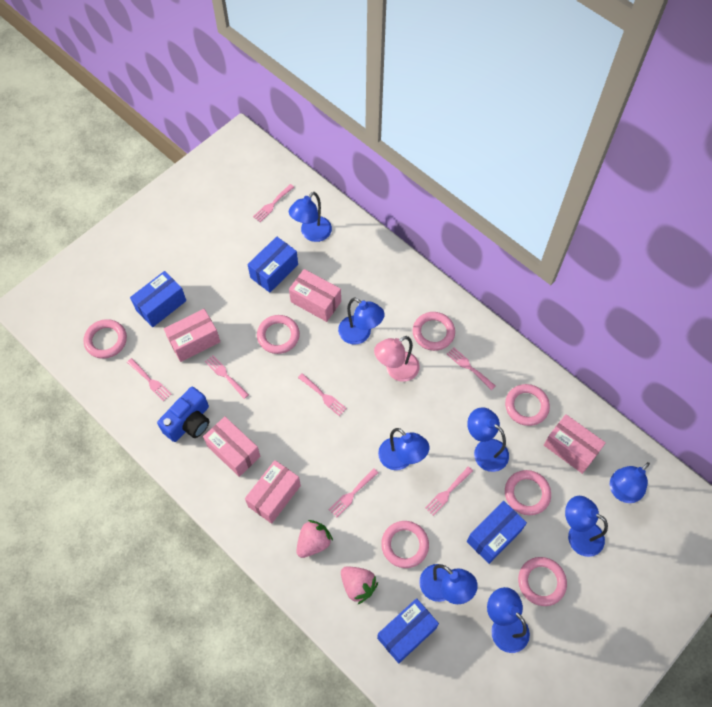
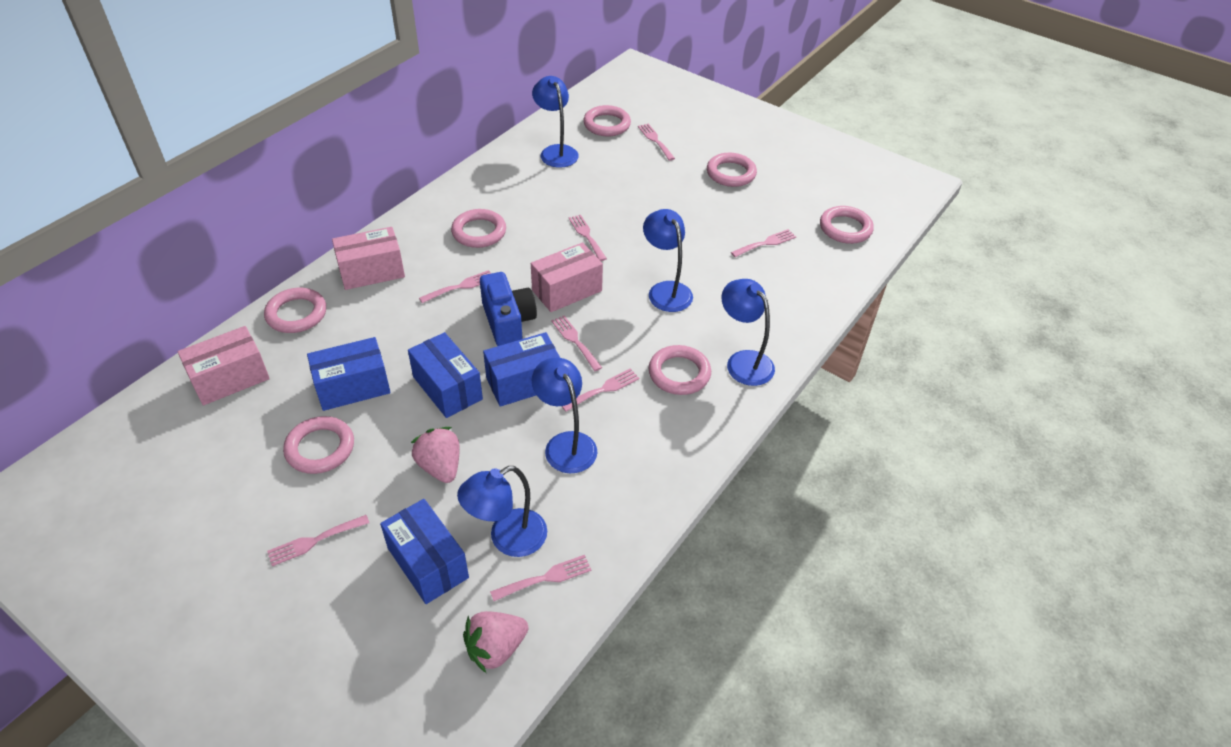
blue lamp: 8 -> 5
pink box: 5 -> 3
pink fork: 7 -> 8
pink lamp: 1 -> 0

